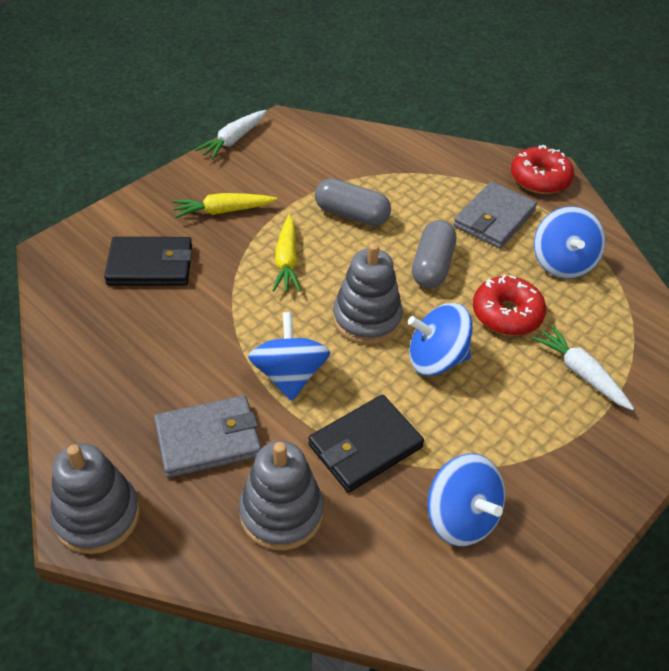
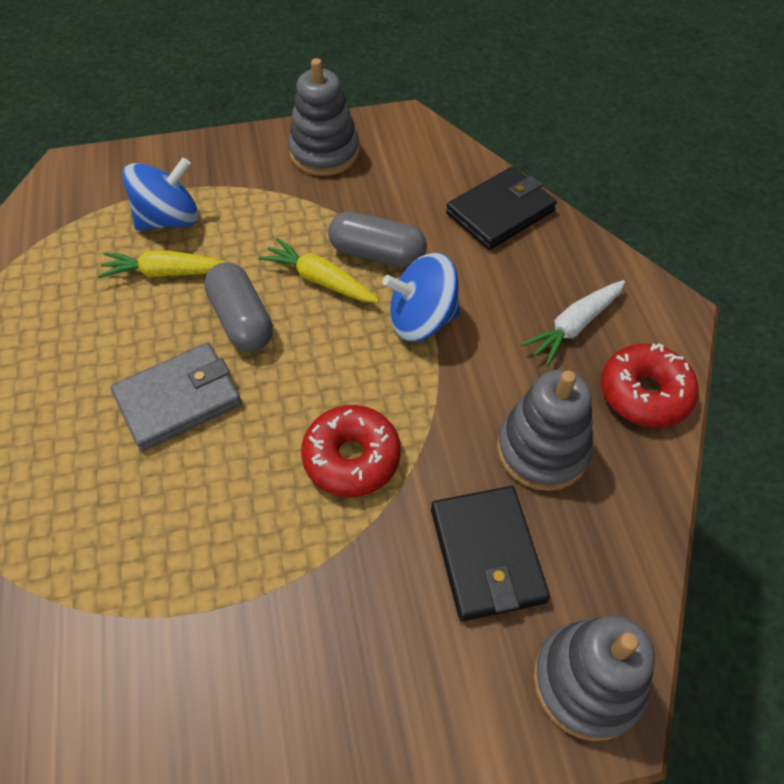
blue spinning top: 4 -> 2
grey wallet: 2 -> 1
white carrot: 2 -> 1

